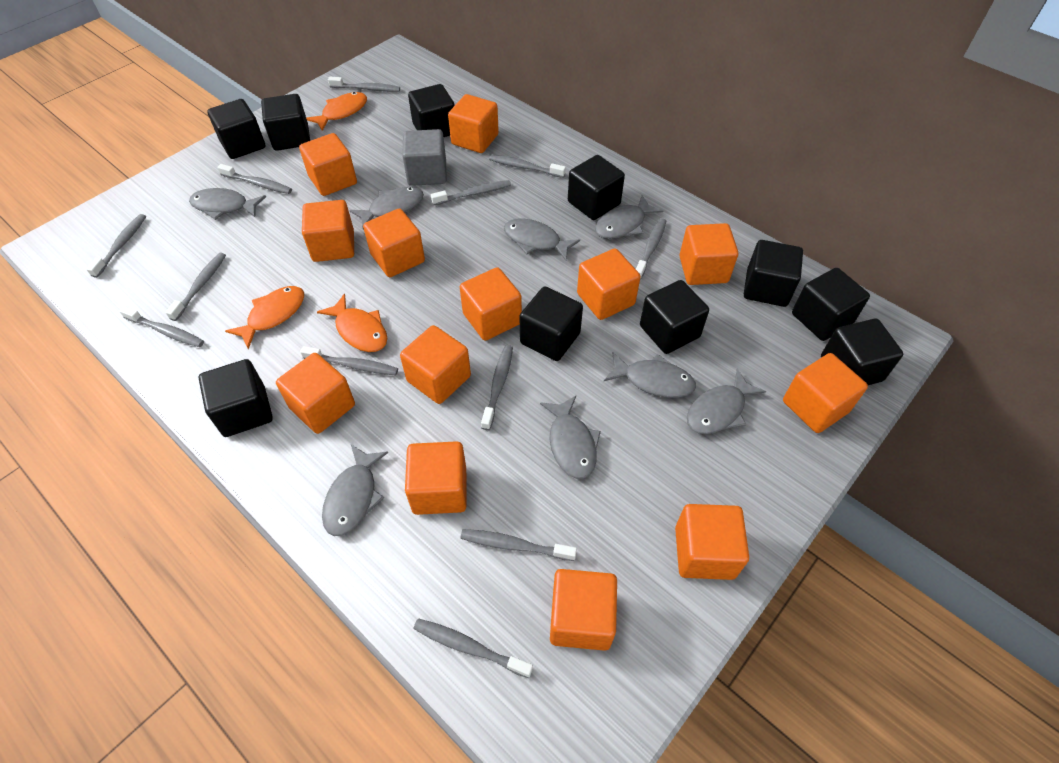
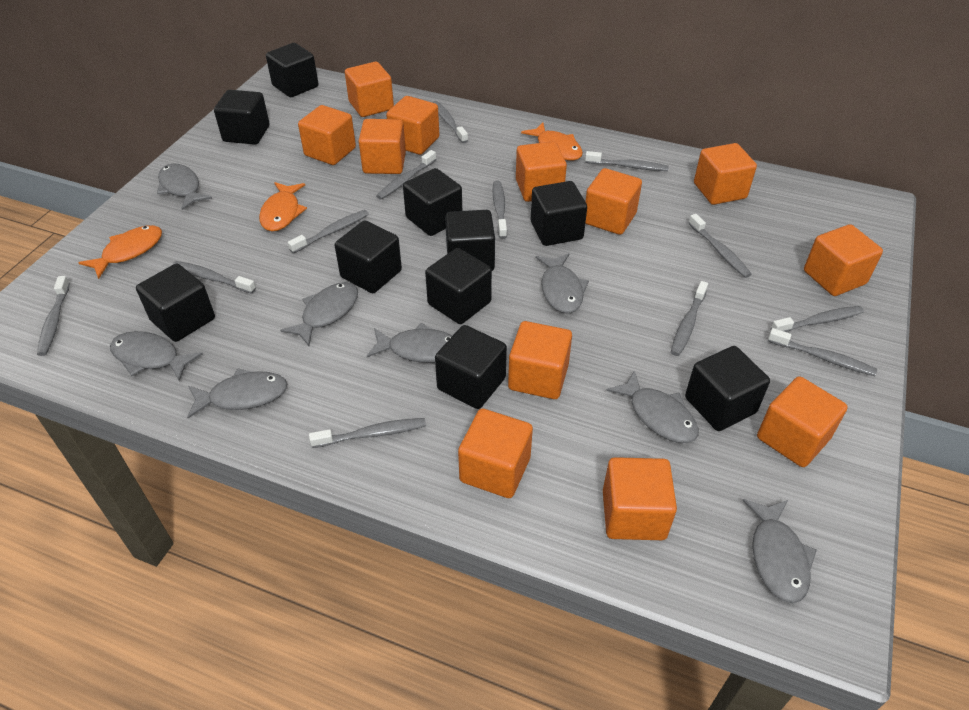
grey cube: 1 -> 0
orange cube: 13 -> 12

